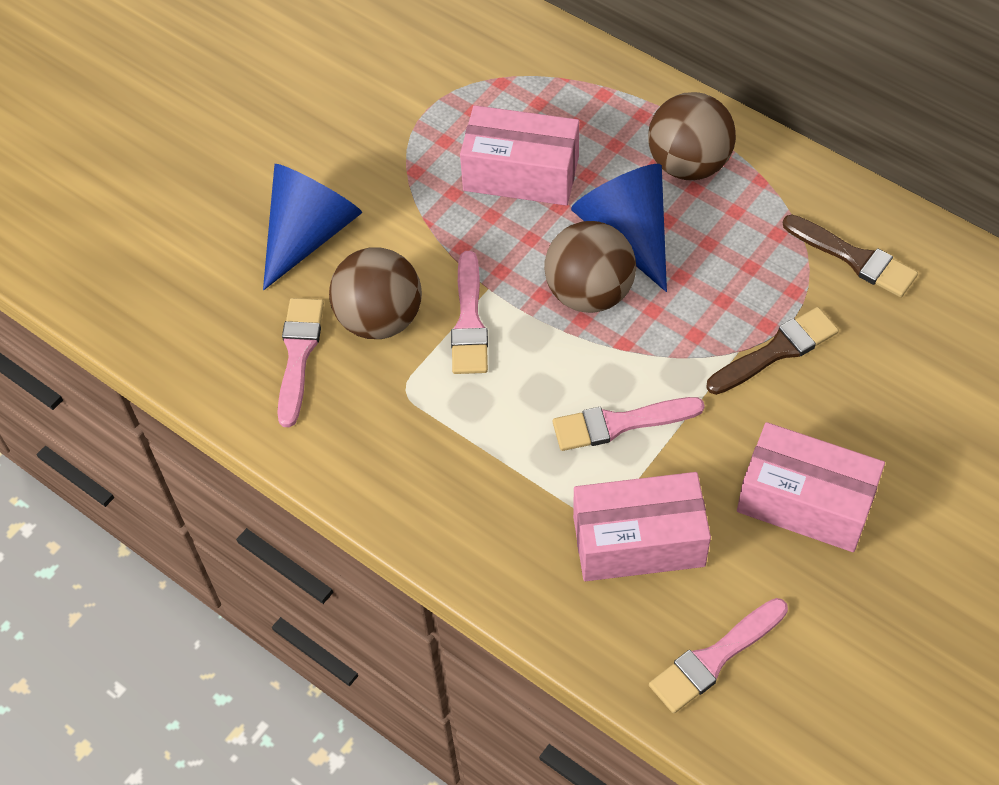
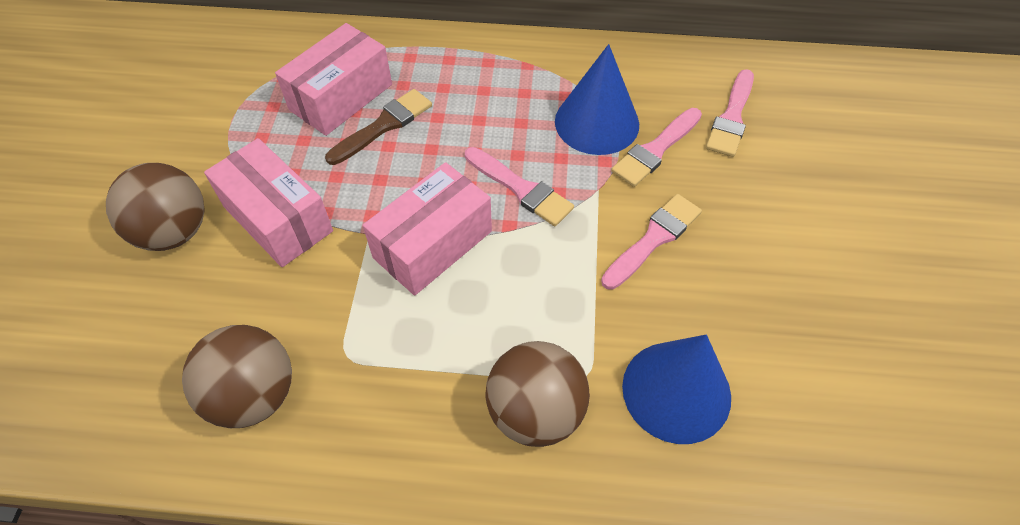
brown brush: 2 -> 1

